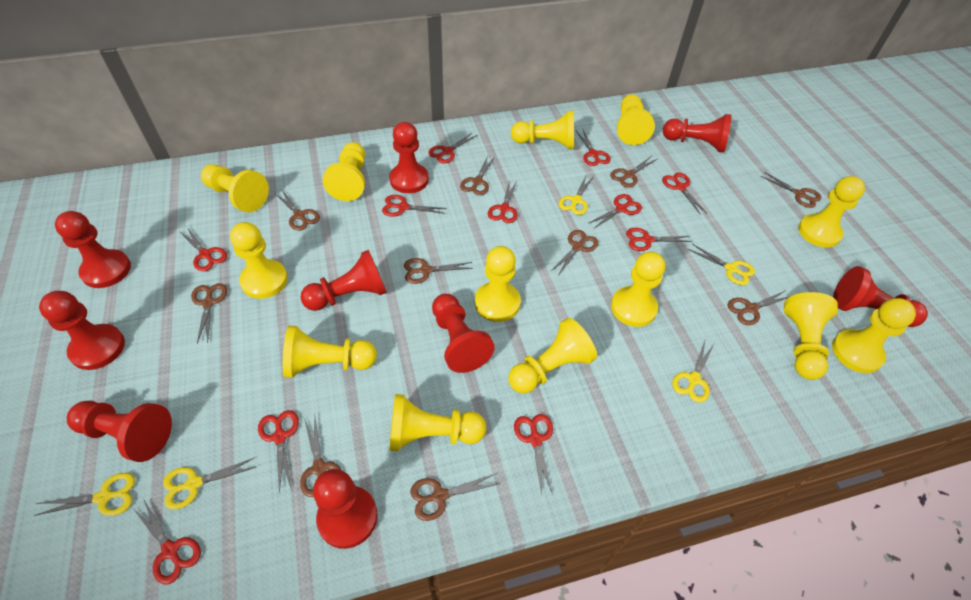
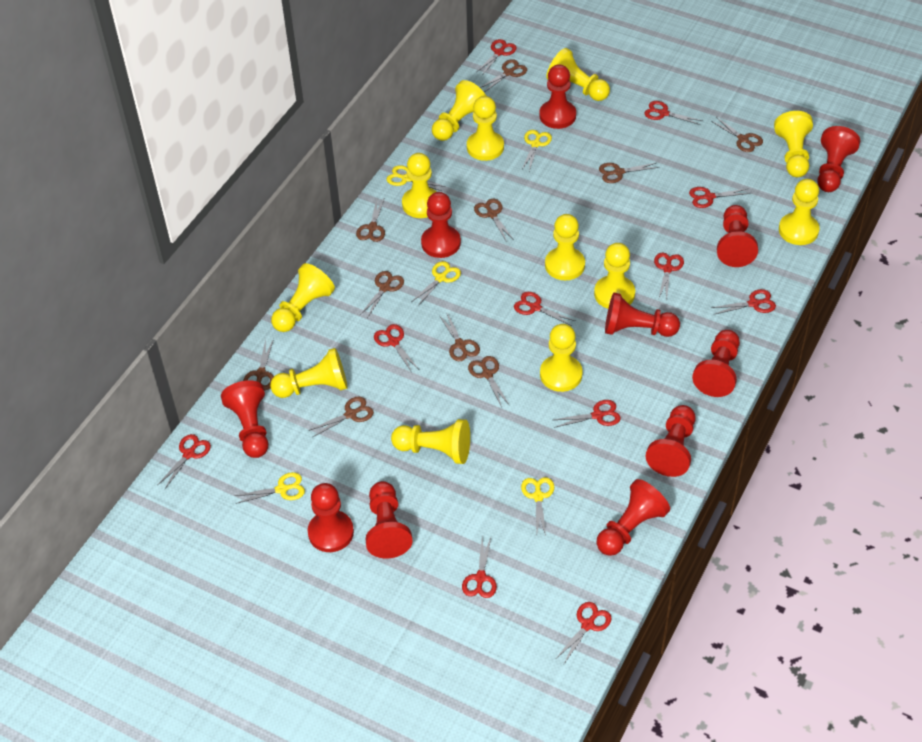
red pawn: 9 -> 11
yellow pawn: 13 -> 12

